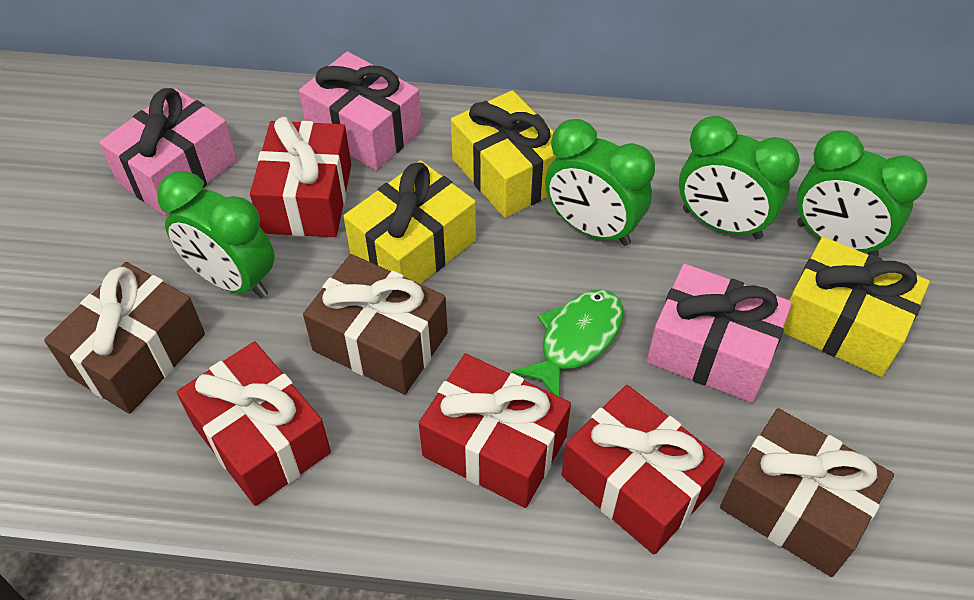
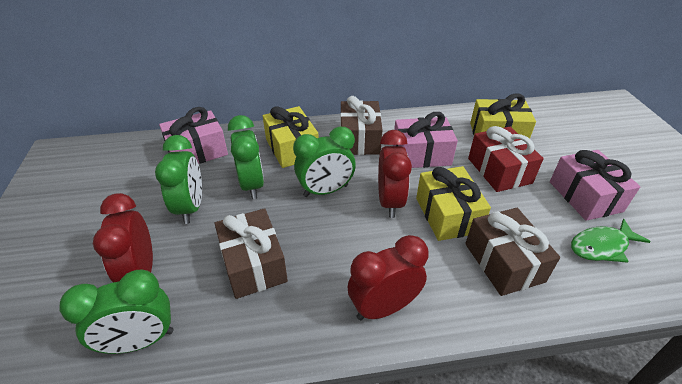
red clock: 0 -> 3
red gift: 4 -> 1

